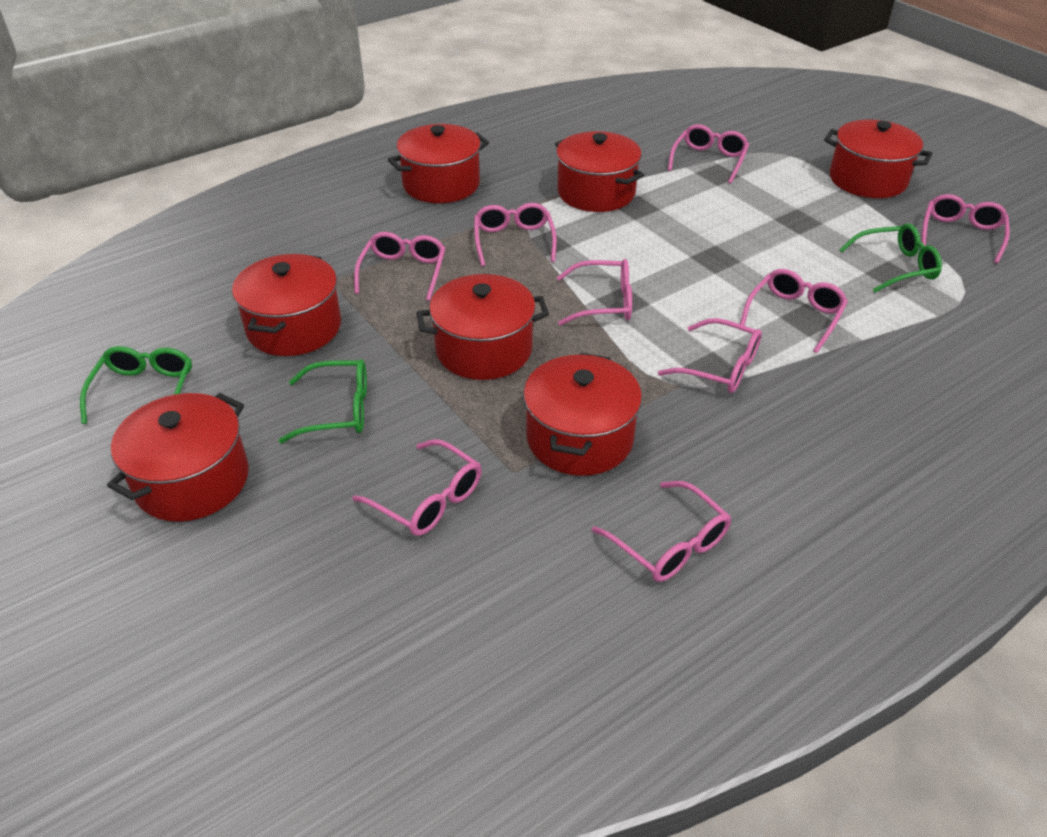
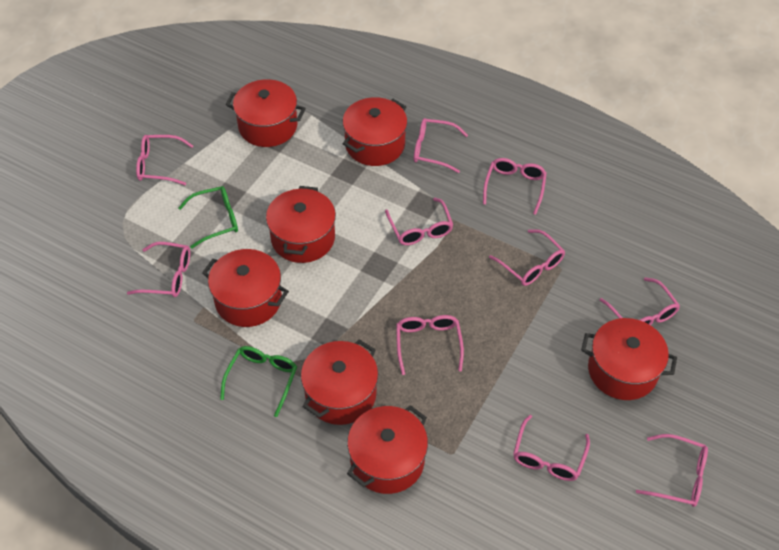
green glasses: 3 -> 2
pink glasses: 9 -> 10

